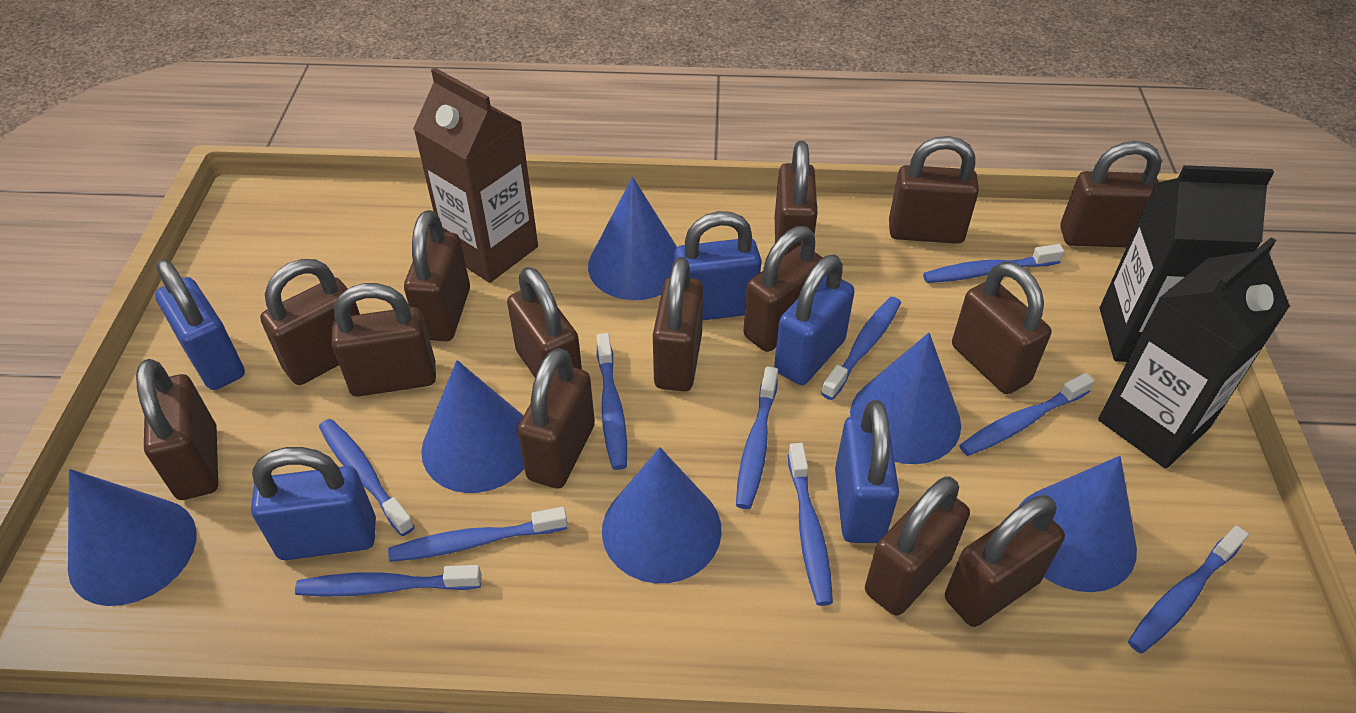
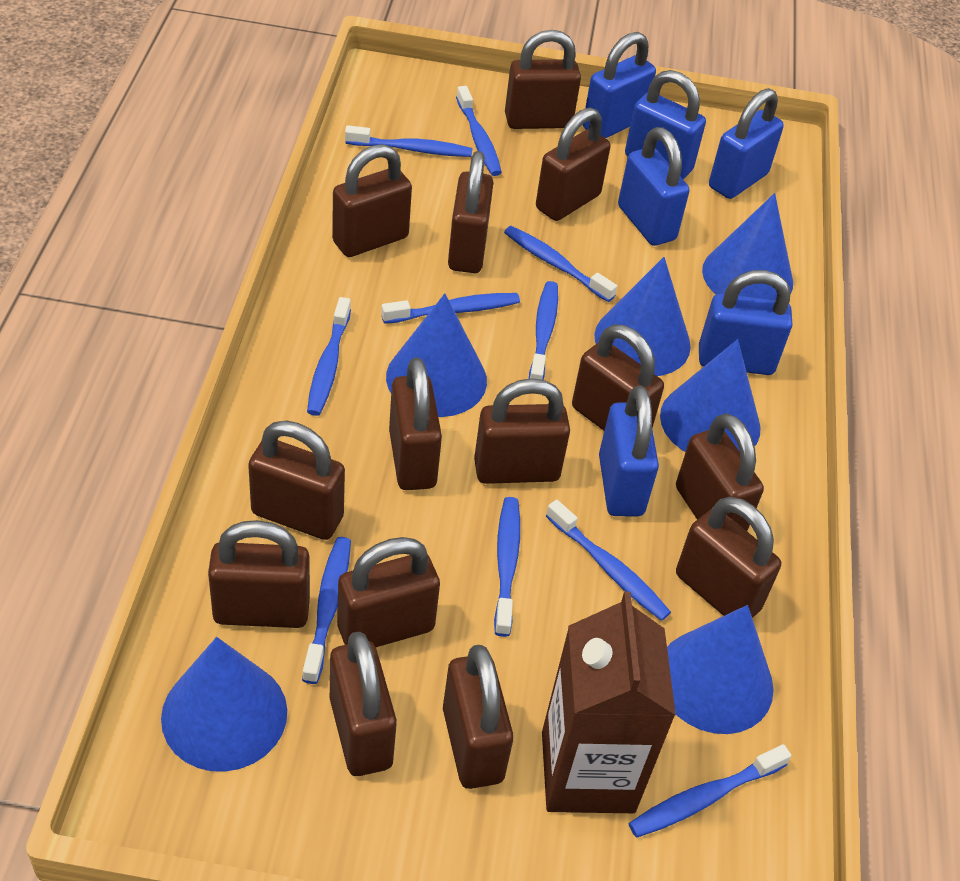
black carton: 2 -> 0
blue padlock: 5 -> 6

